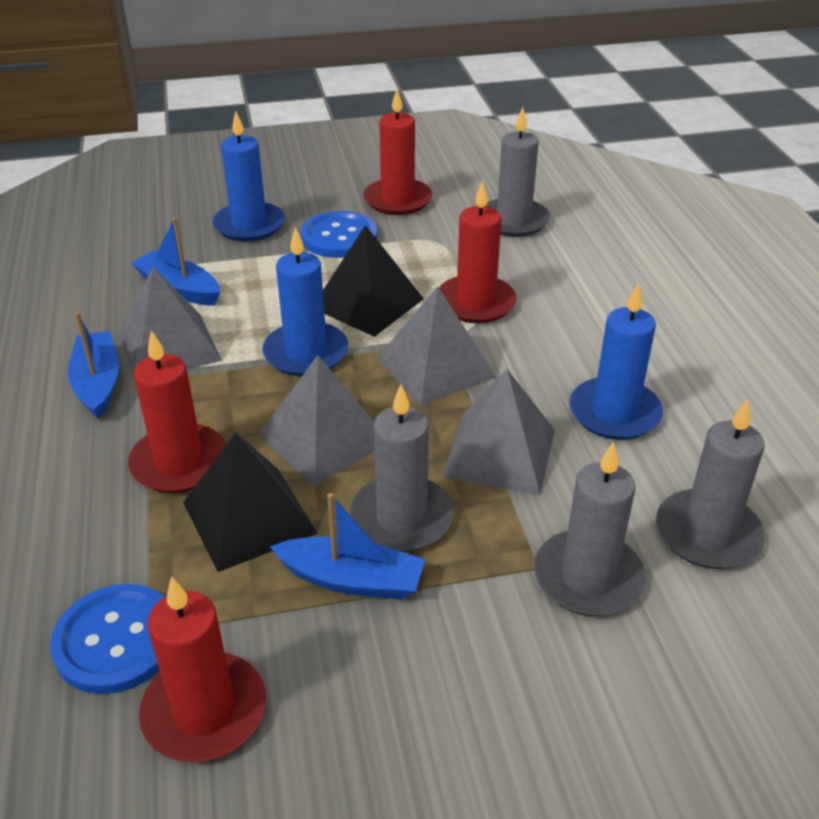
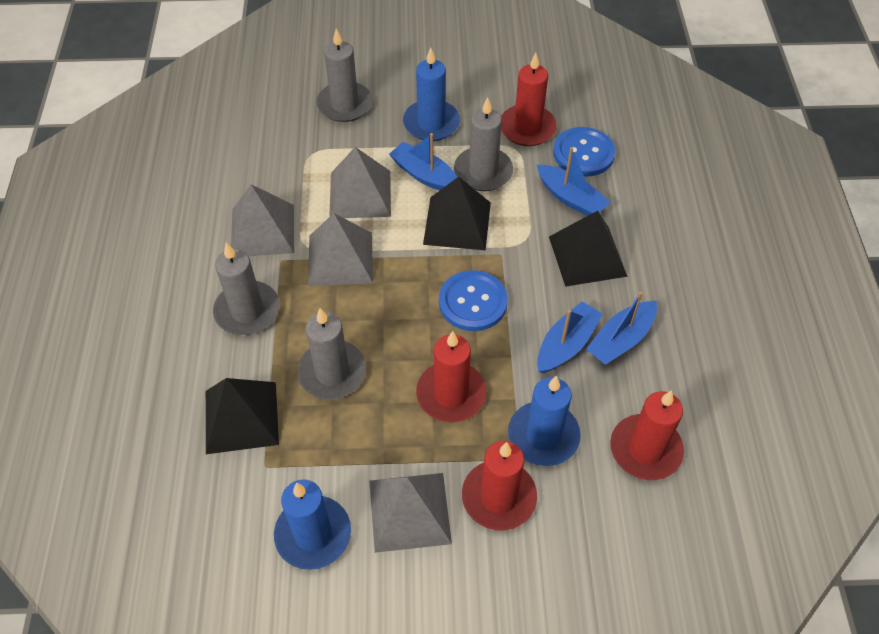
black pyramid: 2 -> 3
blue boat: 3 -> 4

